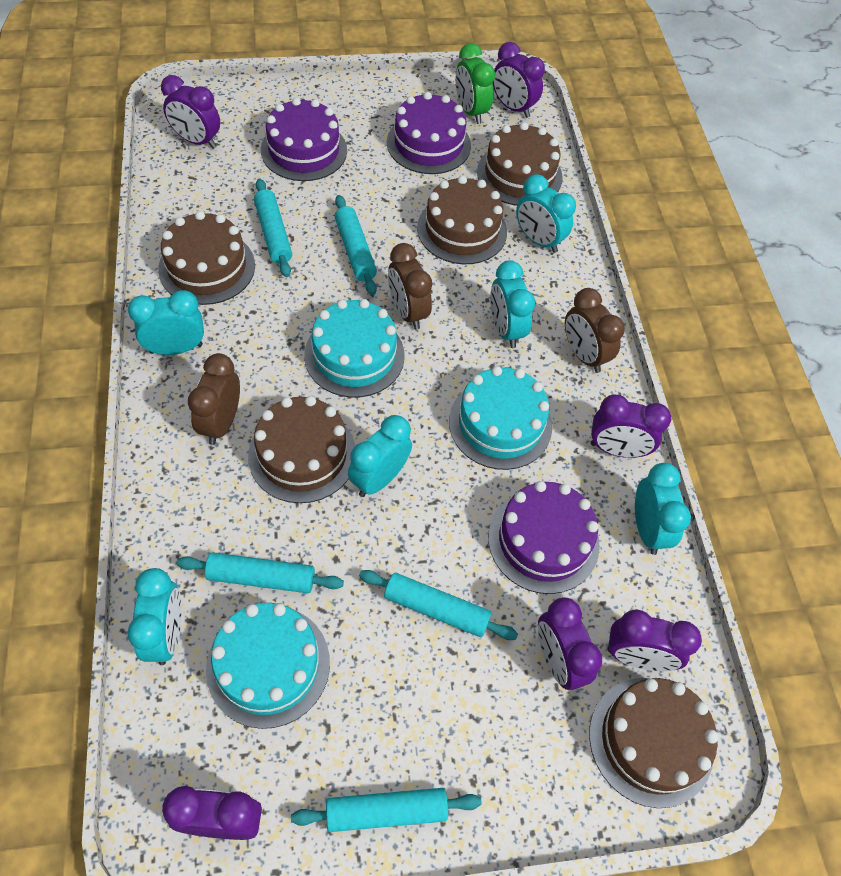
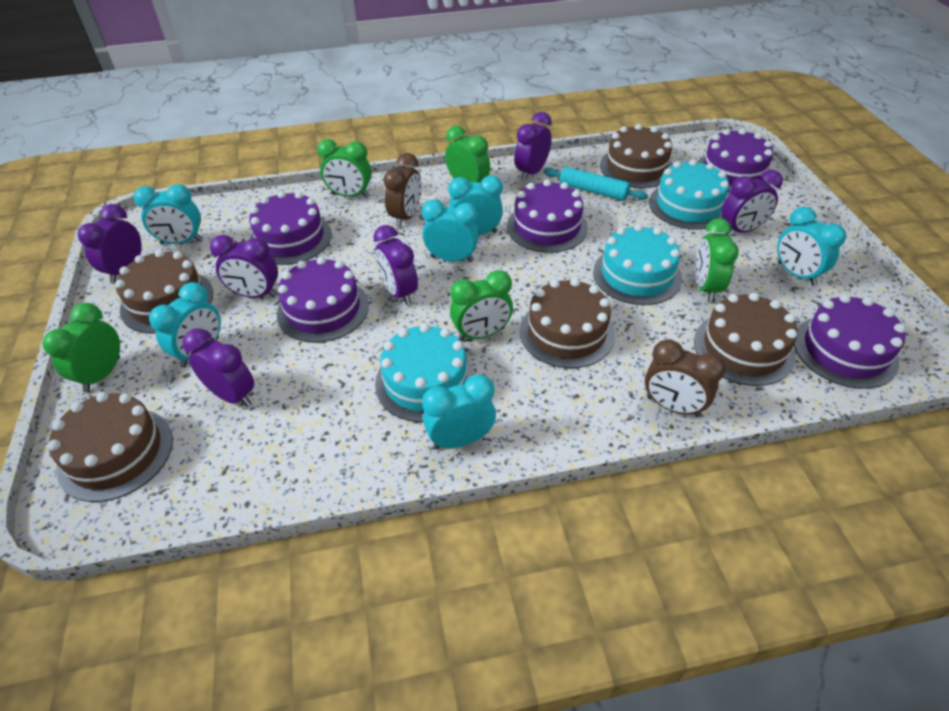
brown clock: 3 -> 2
green clock: 1 -> 5
purple cake: 3 -> 5
turquoise rolling pin: 5 -> 1

